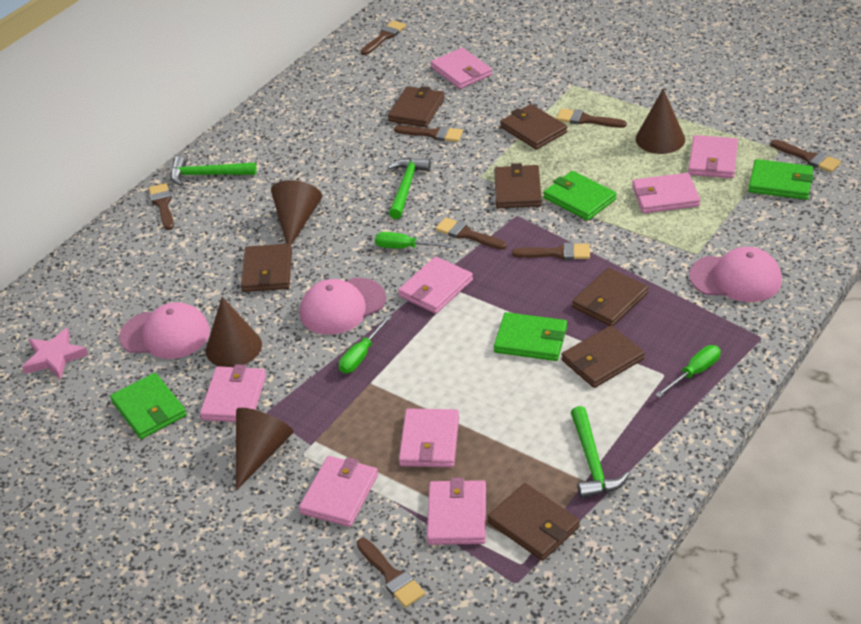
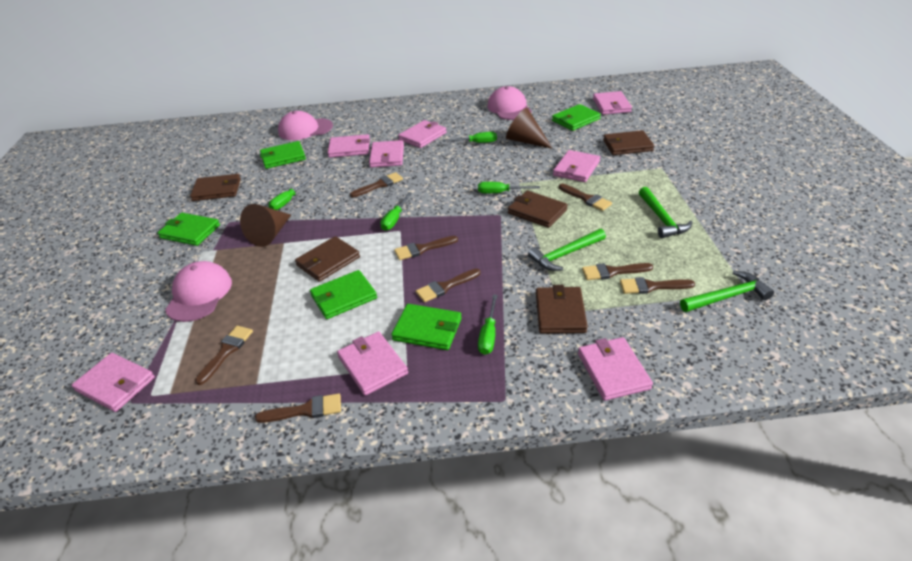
brown cone: 4 -> 2
brown wallet: 7 -> 5
green screwdriver: 3 -> 5
green wallet: 4 -> 5
pink star: 1 -> 0

